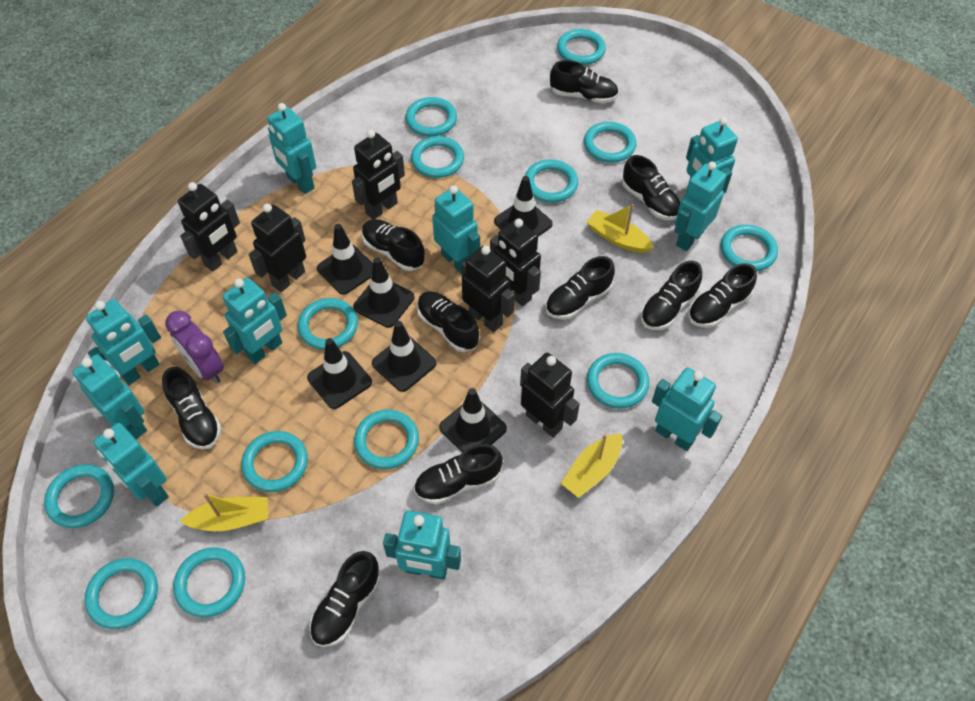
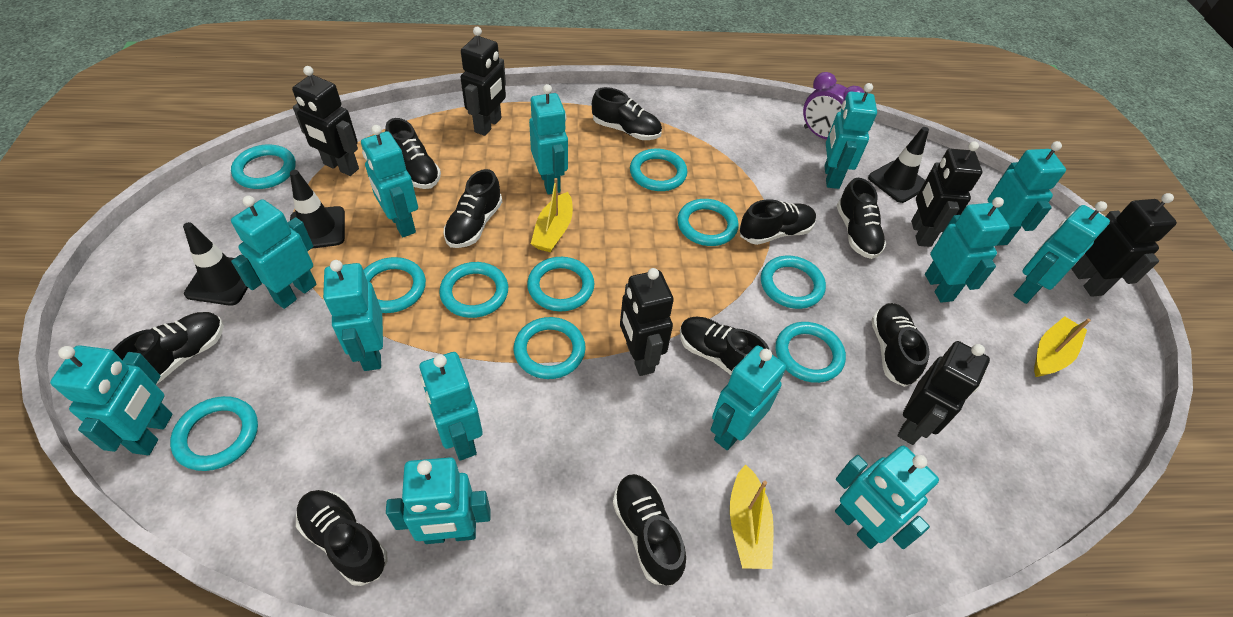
black traffic cone: 6 -> 3
turquoise ring: 13 -> 10
turquoise robot: 10 -> 13

